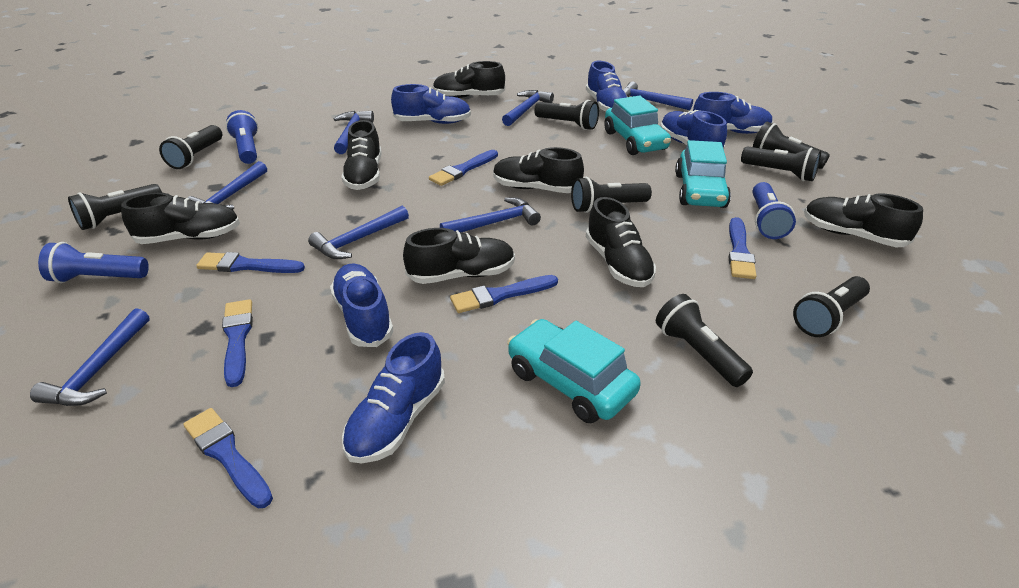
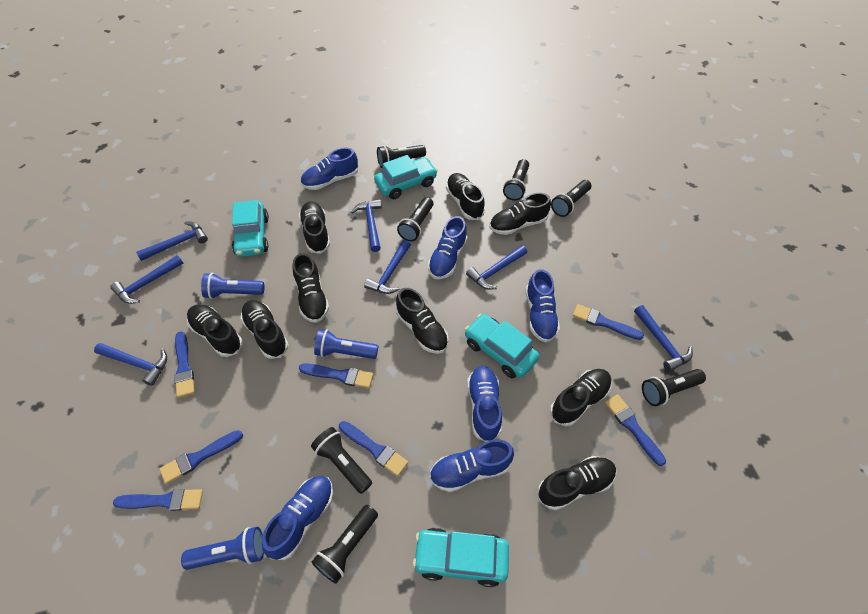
black flashlight: 8 -> 7
black shoe: 7 -> 9
blue brush: 6 -> 7
turquoise car: 3 -> 4

